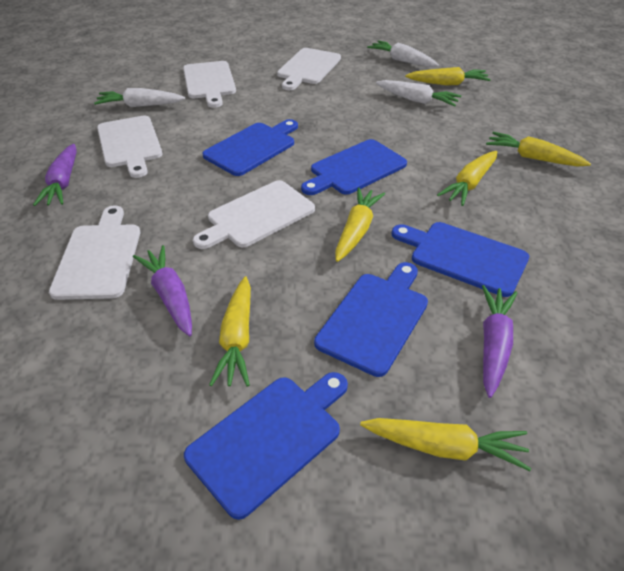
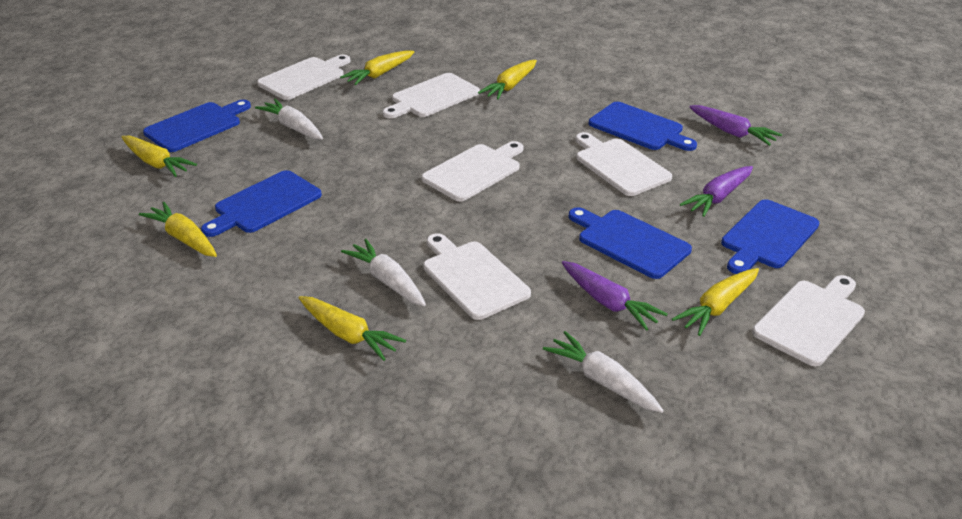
white cutting board: 5 -> 6

